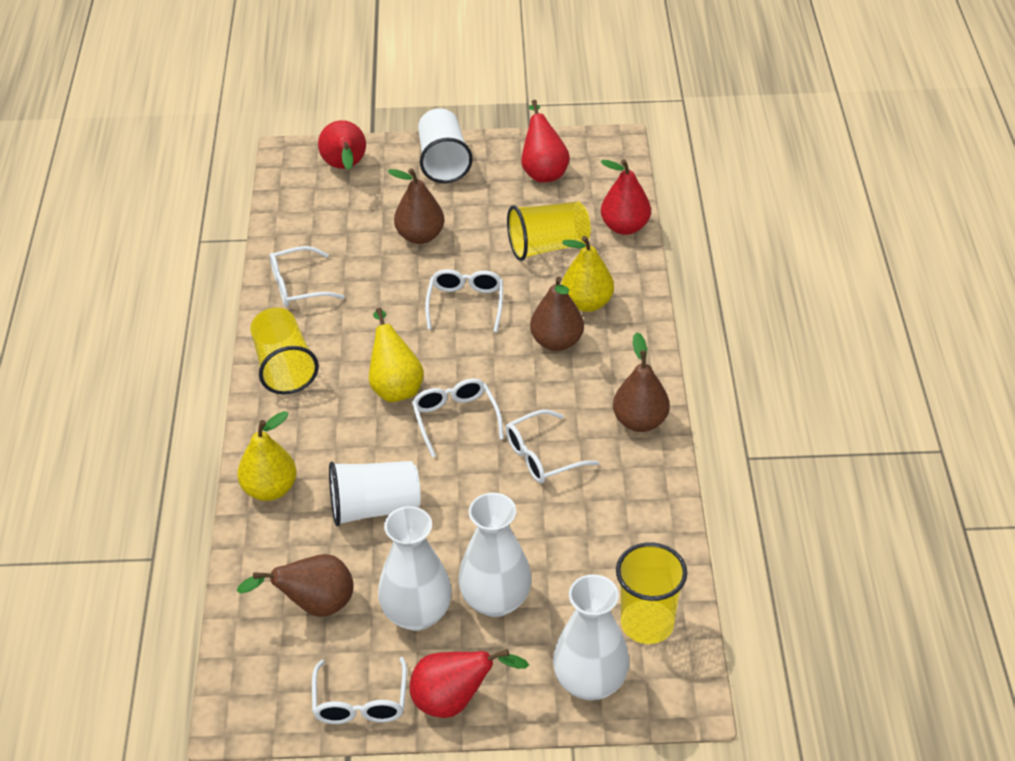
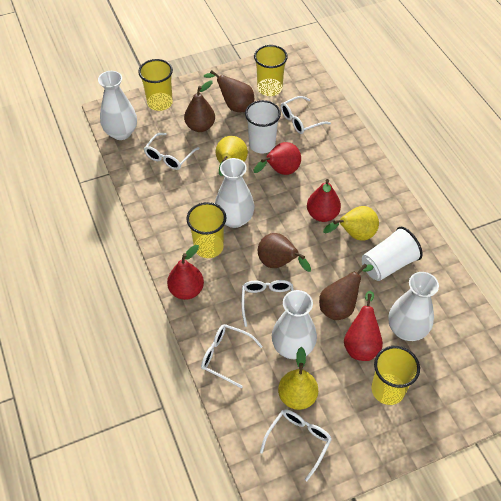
white vase: 3 -> 4
yellow cup: 3 -> 4

